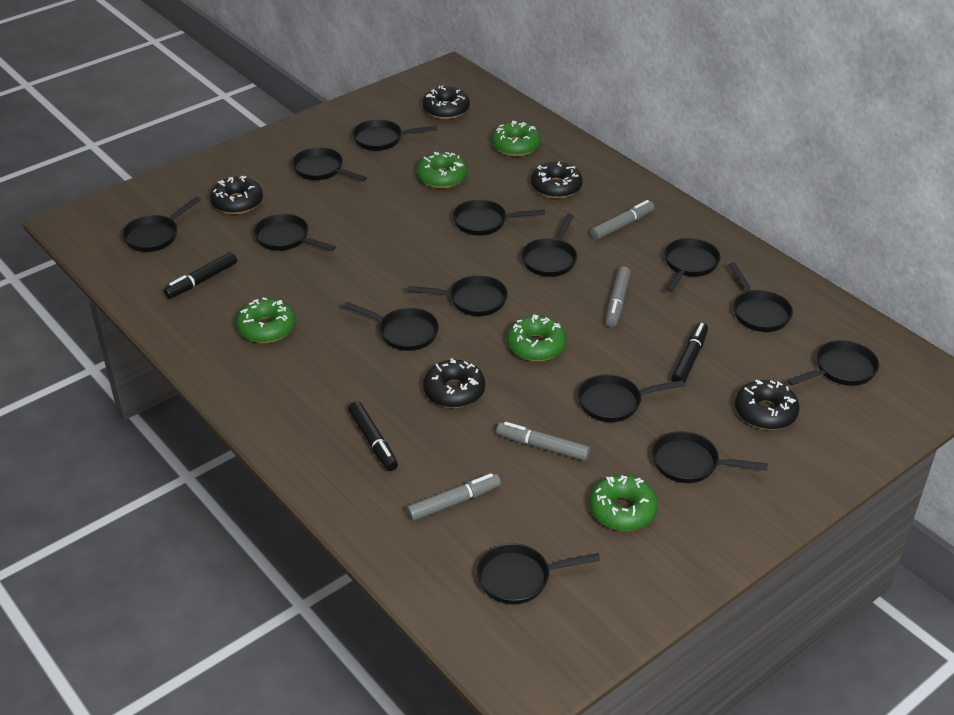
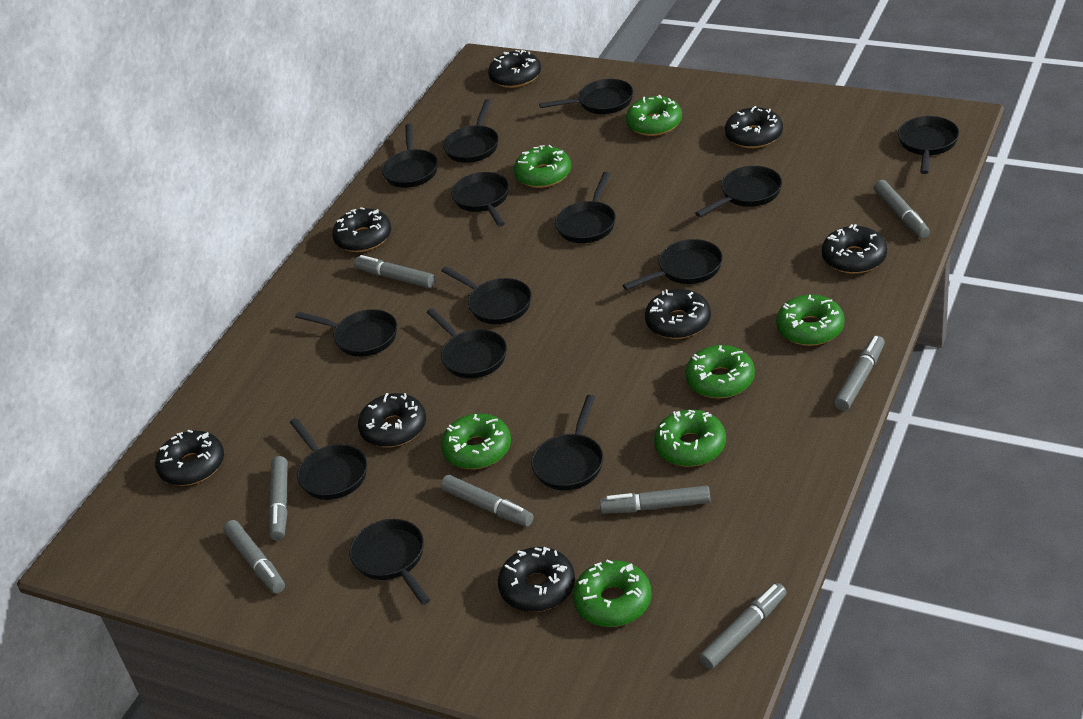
black donut: 5 -> 8
black marker: 3 -> 0
green donut: 5 -> 7
grey marker: 4 -> 8

